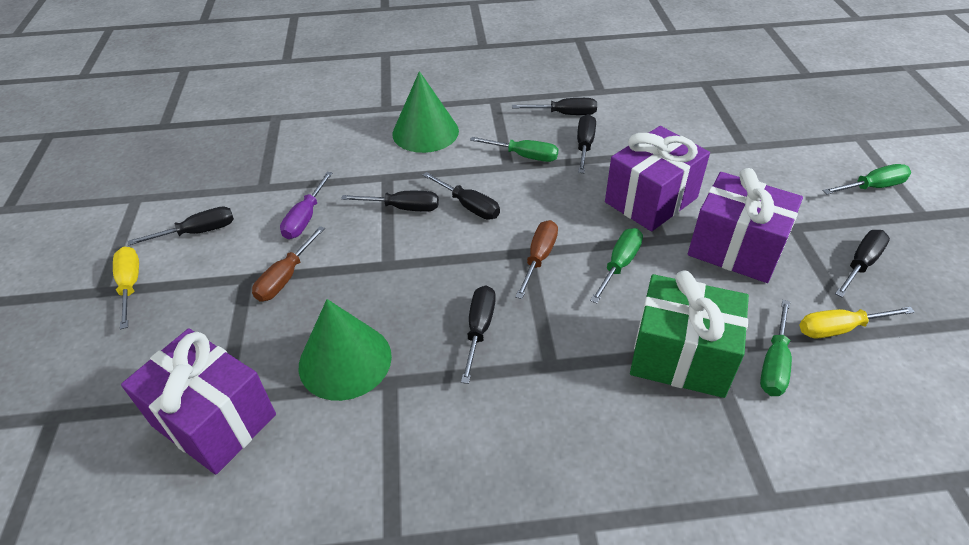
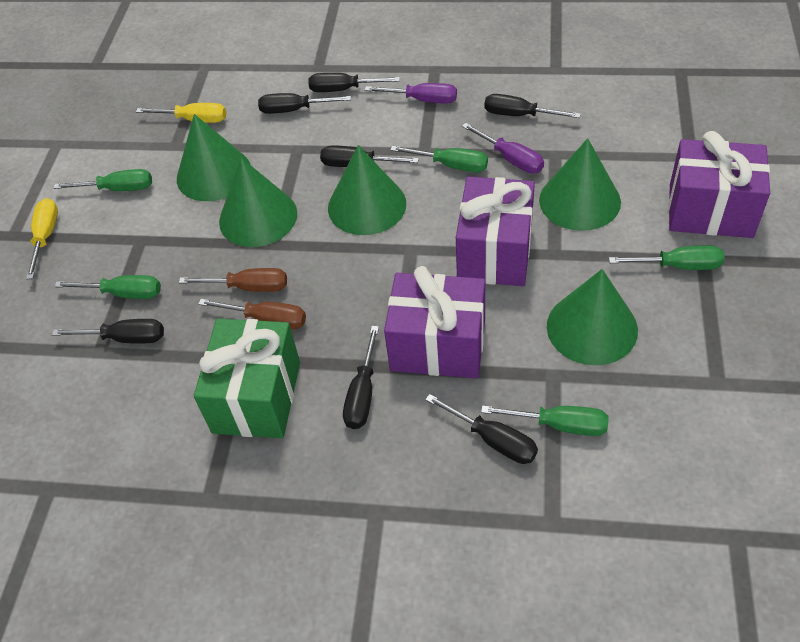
green cone: 2 -> 5
green screwdriver: 4 -> 5
purple screwdriver: 1 -> 2

